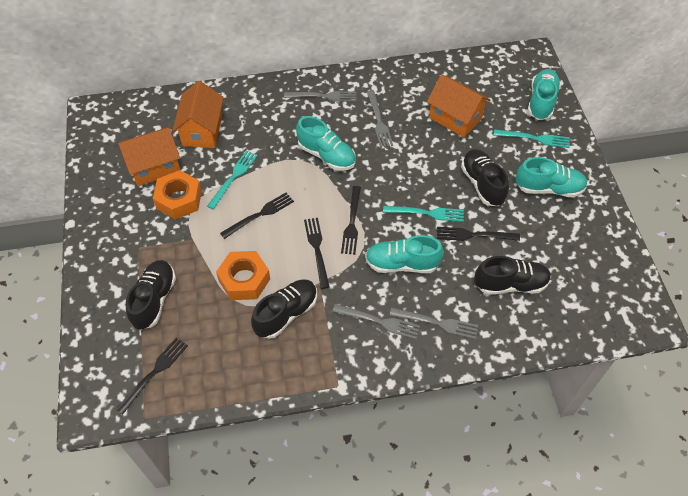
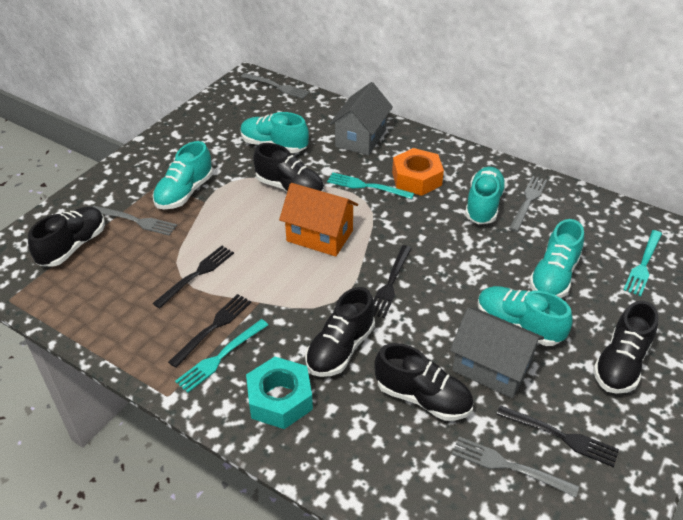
black fork: 5 -> 4
black shoe: 4 -> 5
grey house: 0 -> 2
orange house: 3 -> 1
orange nut: 2 -> 1
turquoise nut: 0 -> 1
turquoise shoe: 4 -> 5

